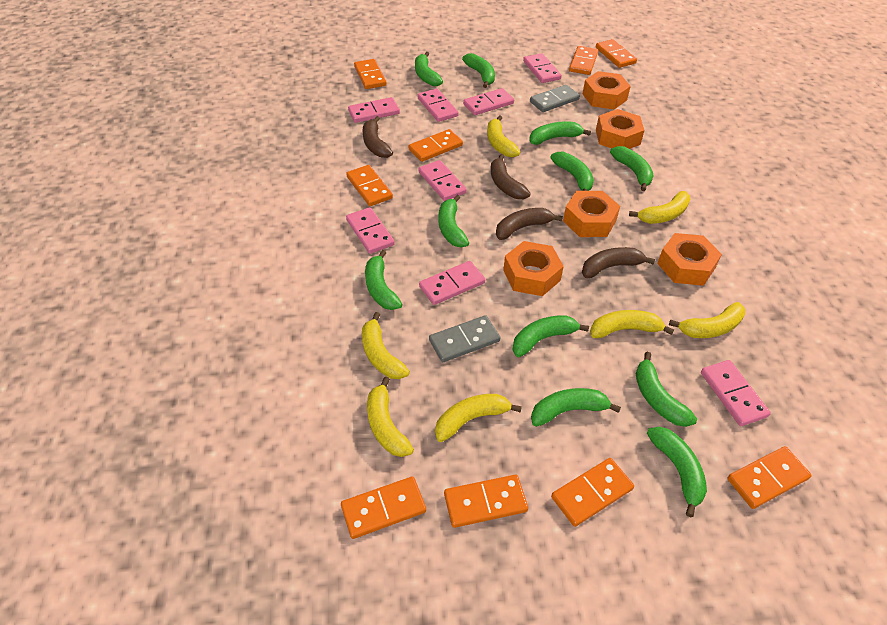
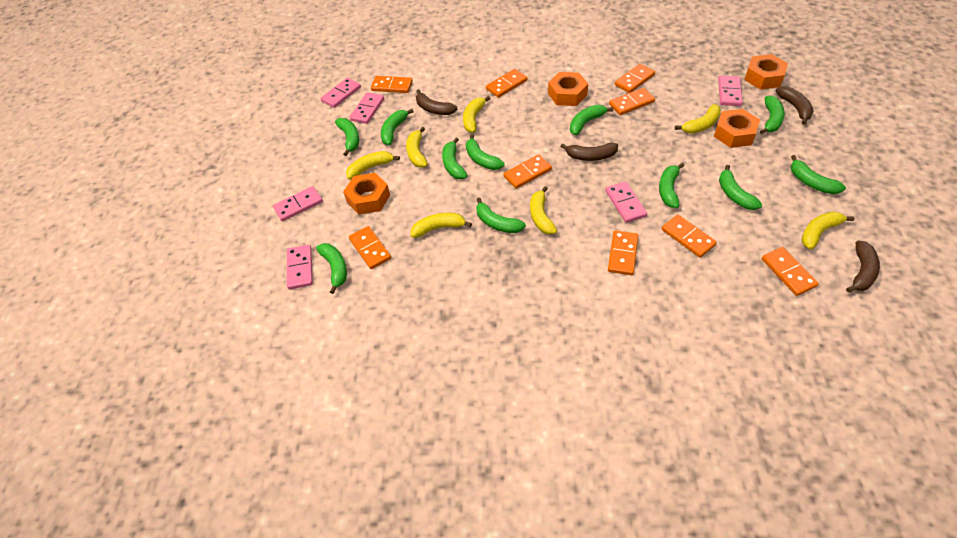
grey domino: 2 -> 0
orange nut: 5 -> 4
pink domino: 8 -> 6

